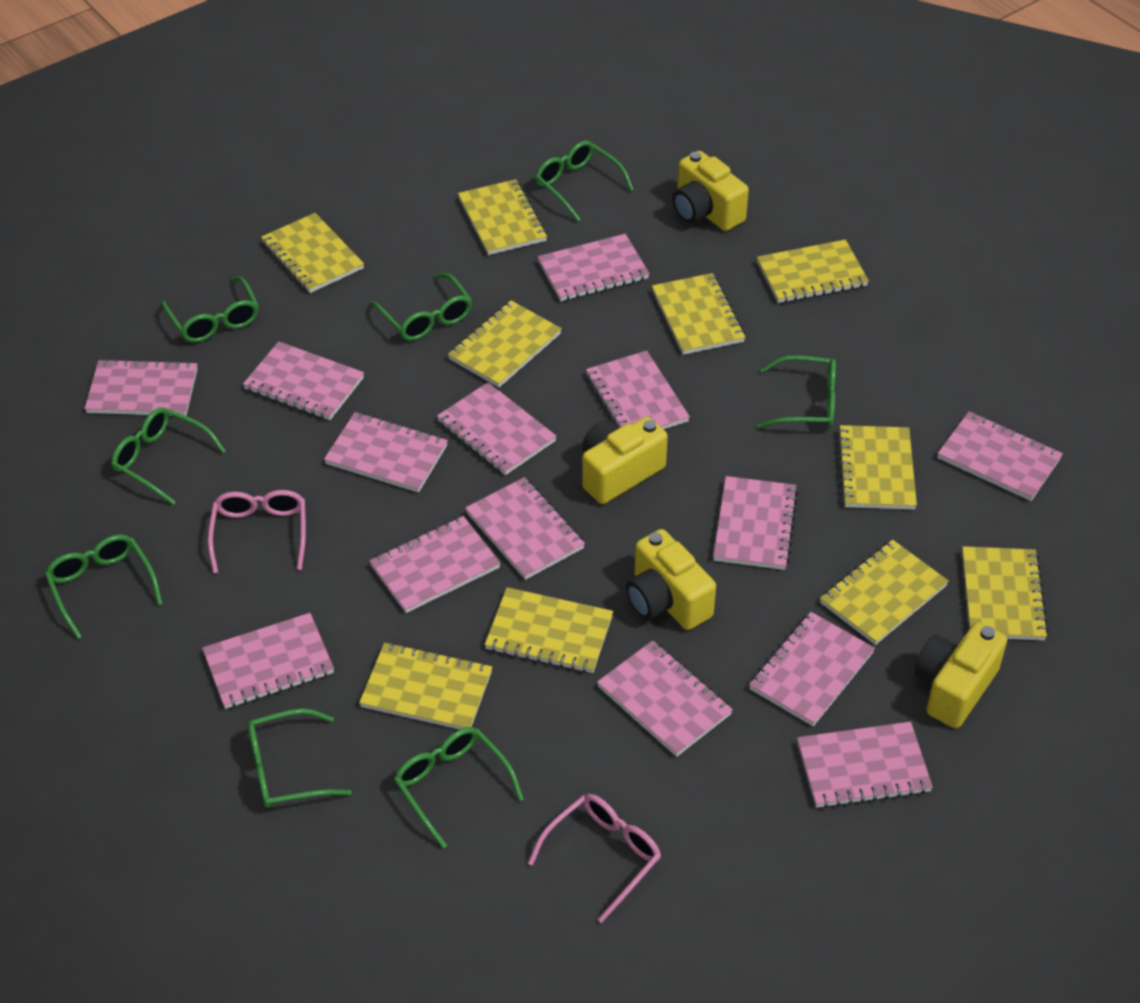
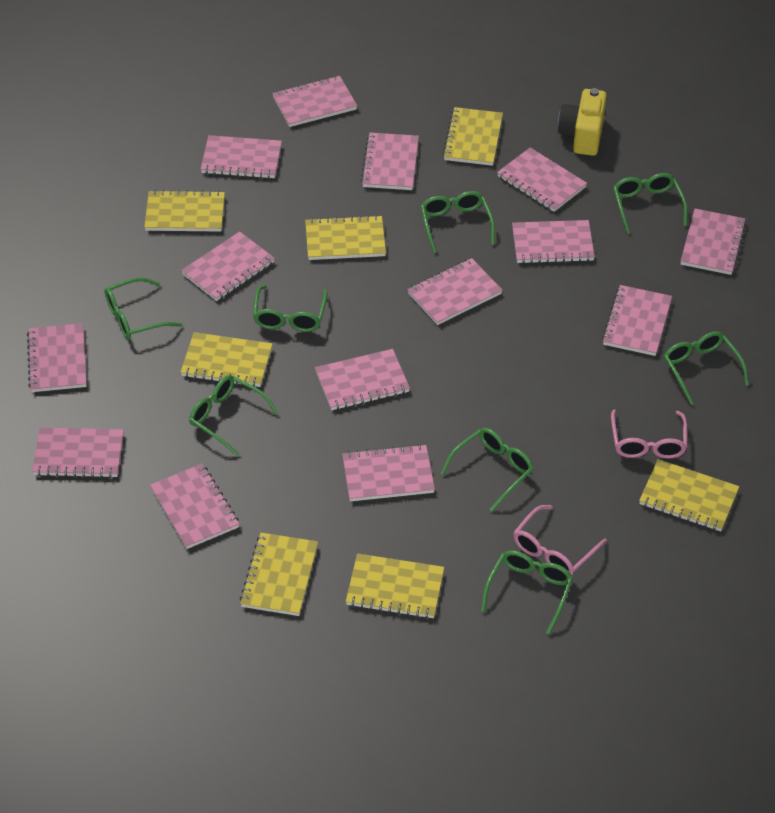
yellow camera: 4 -> 1
yellow notebook: 10 -> 7

